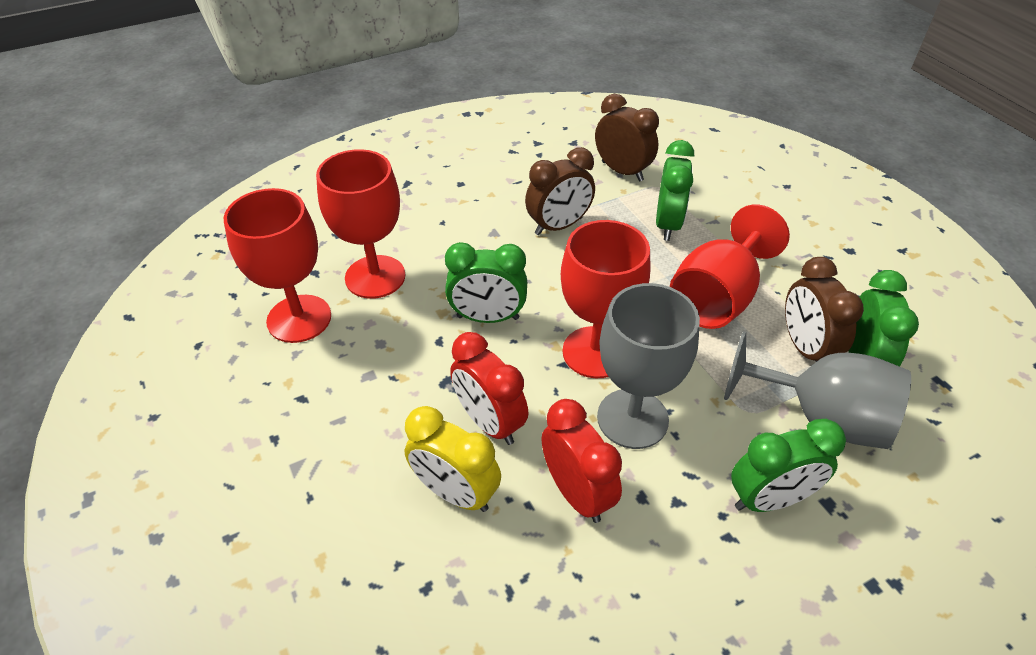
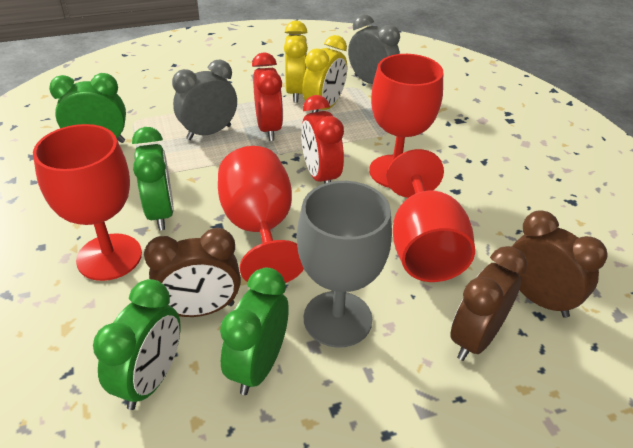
grey clock: 0 -> 2
grey goblet: 2 -> 1
yellow clock: 1 -> 2

